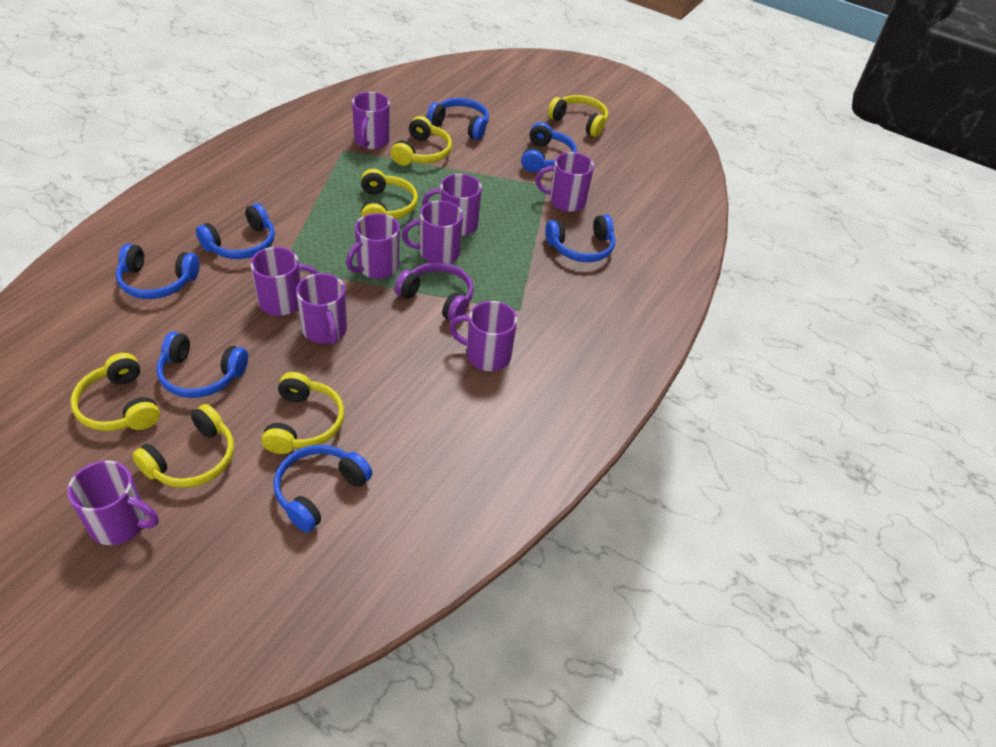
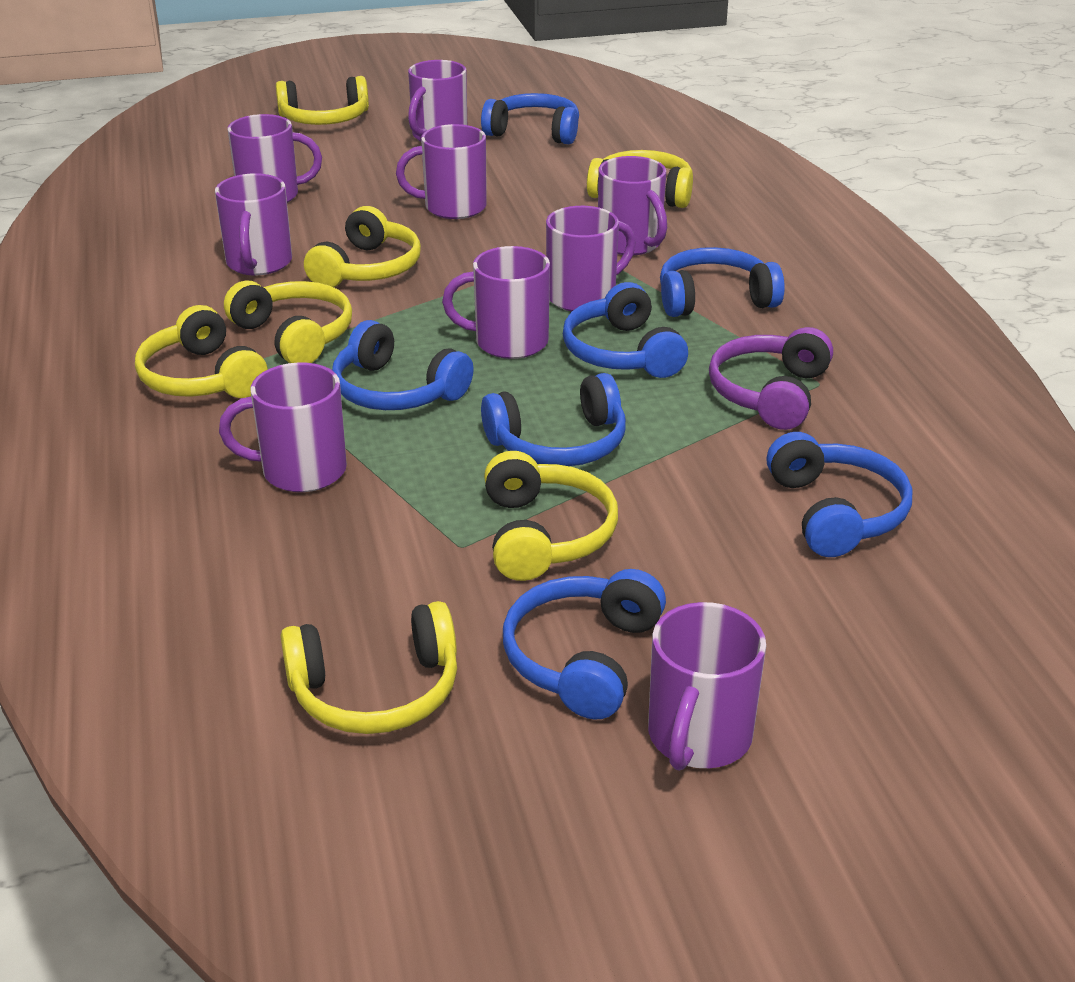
yellow headphones: 6 -> 7

